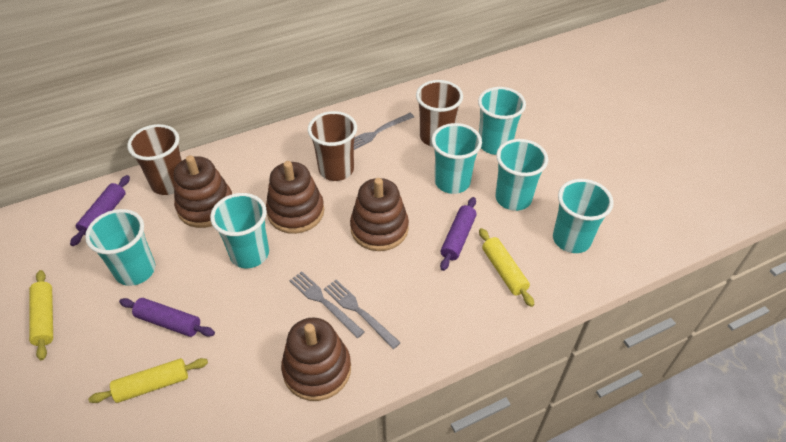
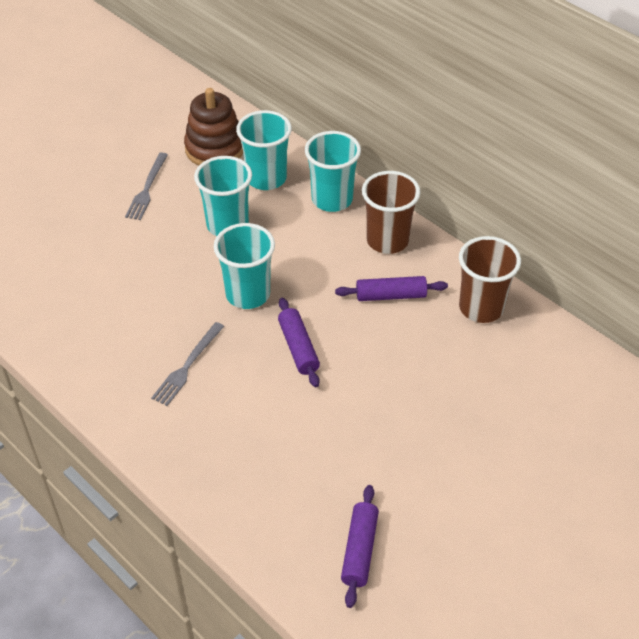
brown cup: 3 -> 2
brown stacking toy: 4 -> 1
grey fork: 3 -> 2
turquoise cup: 6 -> 4
yellow rolling pin: 3 -> 0

